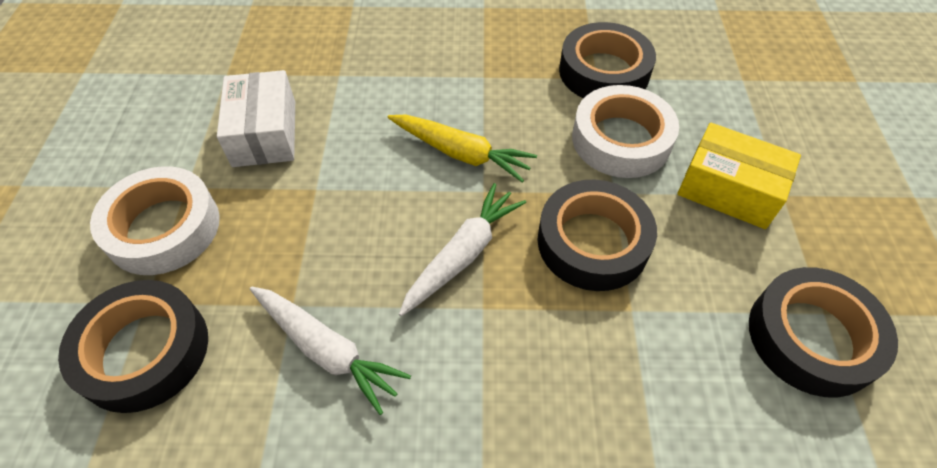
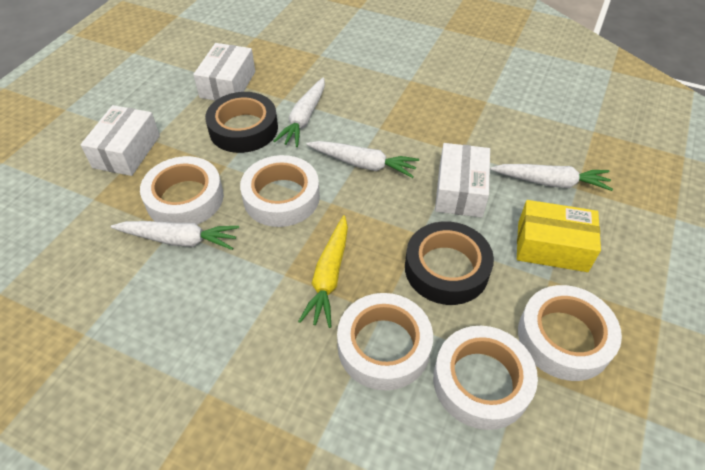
black tape: 4 -> 2
white box: 1 -> 3
white carrot: 2 -> 4
white tape: 2 -> 5

